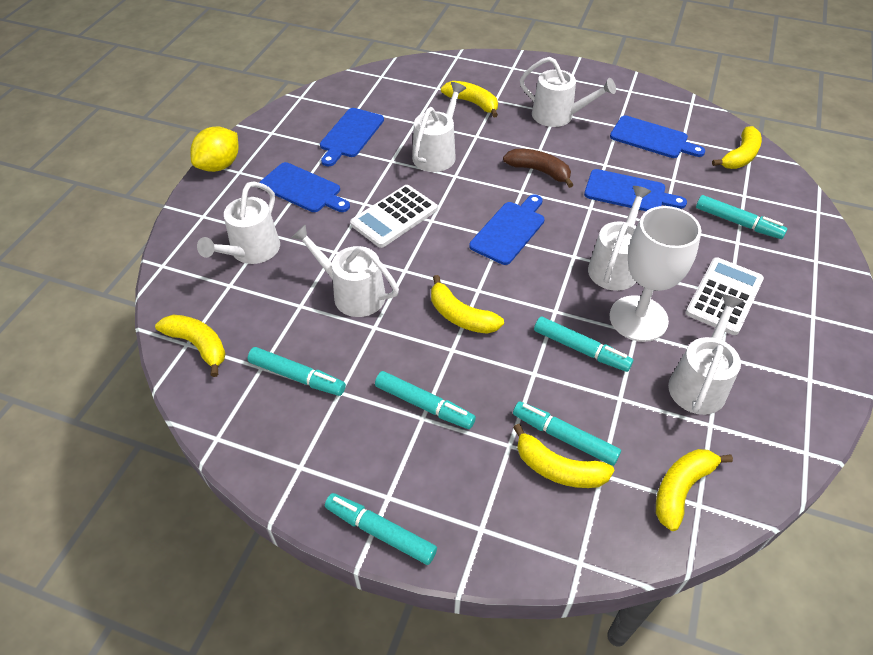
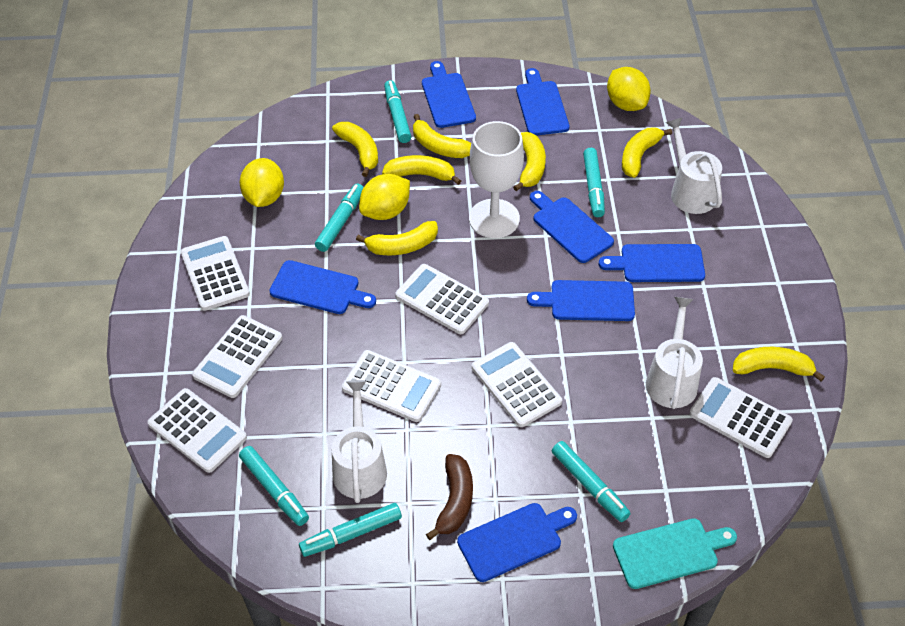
blue cutting board: 5 -> 7
turquoise cutting board: 0 -> 1
white calculator: 2 -> 7
white watering can: 6 -> 3
yellow banana: 6 -> 7
yellow lemon: 1 -> 3

